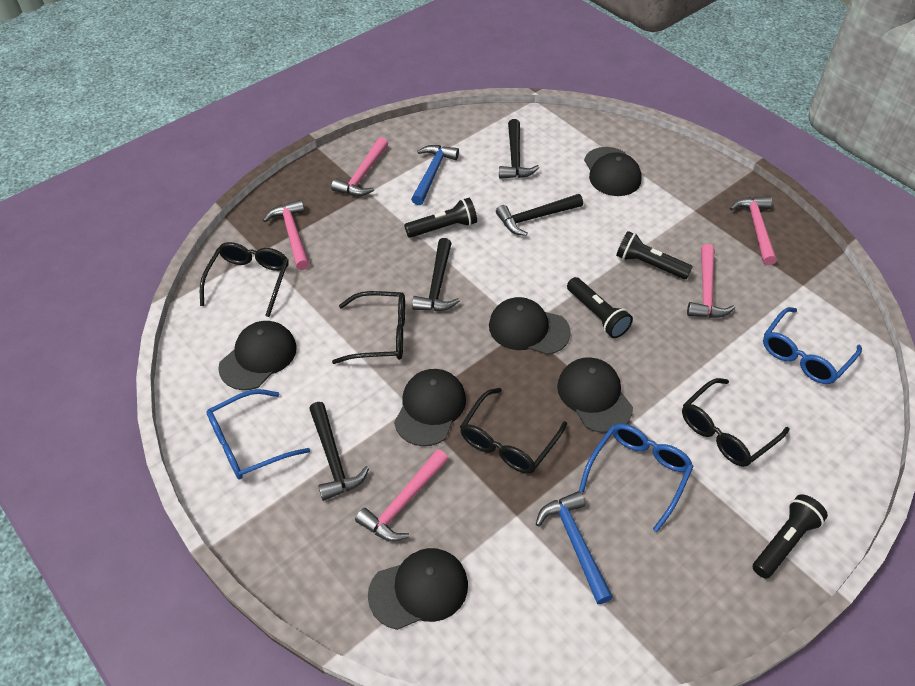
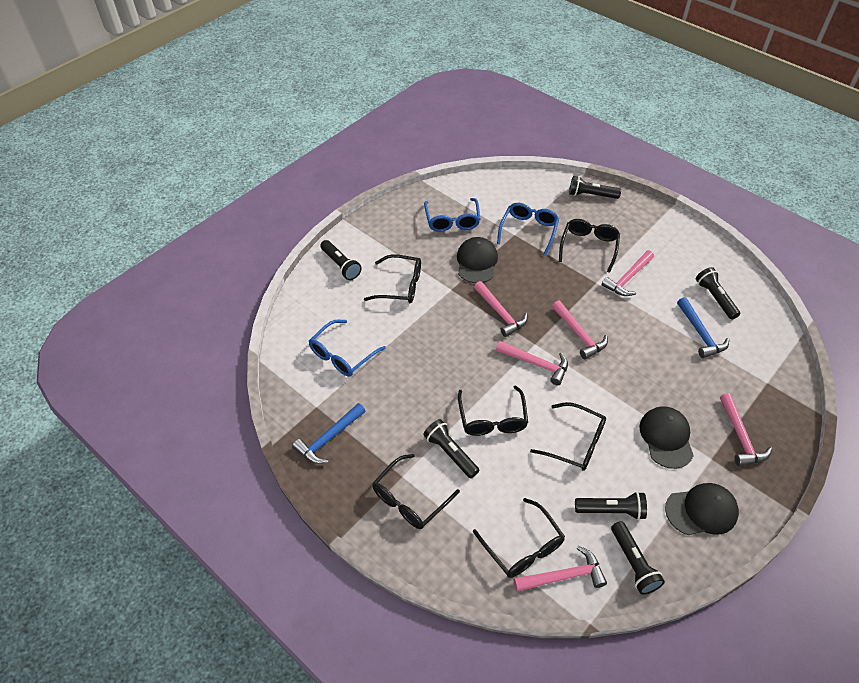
black cap: 6 -> 3
black flashlight: 4 -> 6
black glasses: 4 -> 6
black hammer: 4 -> 0
pink hammer: 5 -> 6

